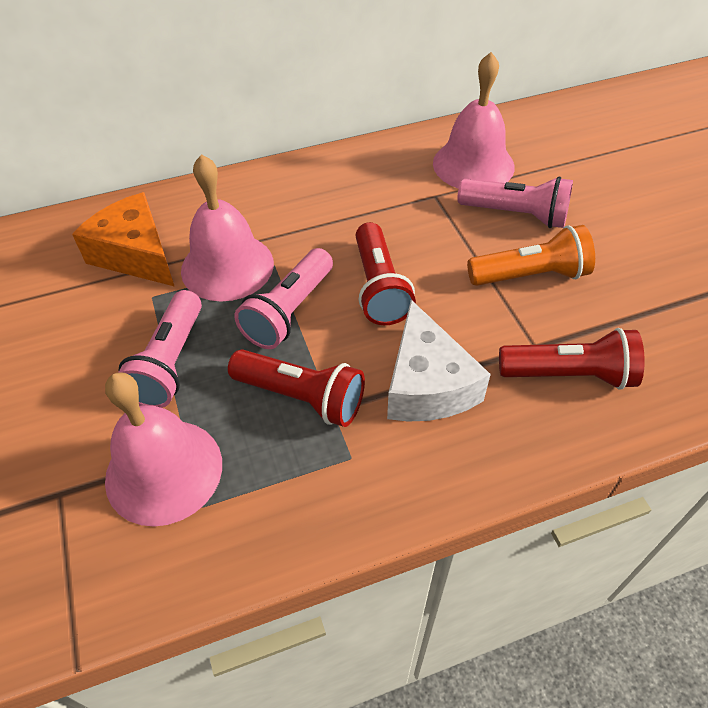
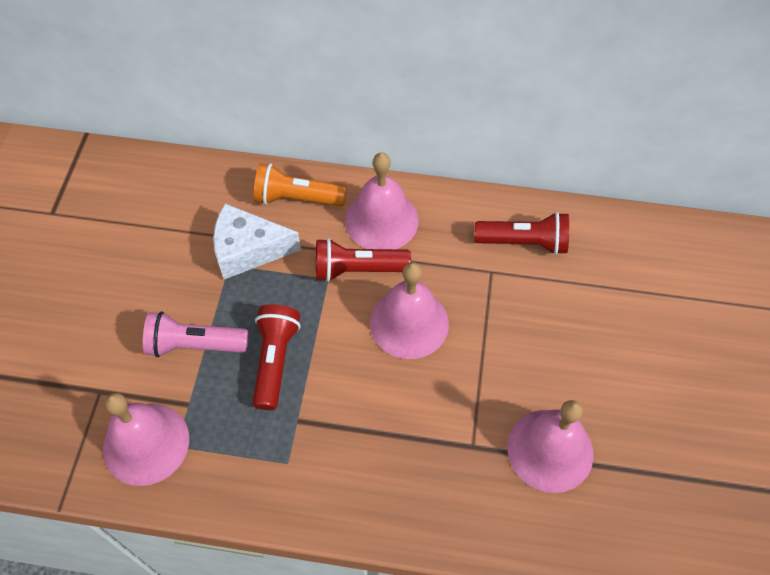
orange cheese: 1 -> 0
pink bell: 3 -> 4
pink flashlight: 3 -> 1

